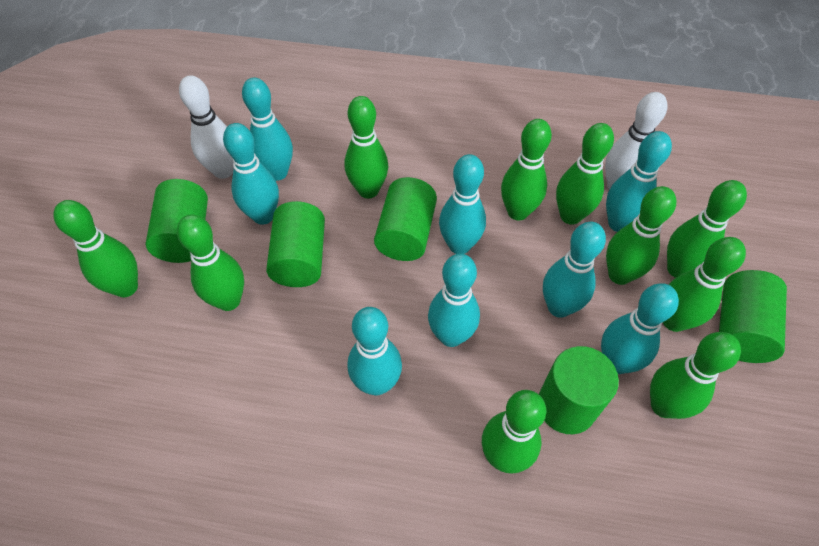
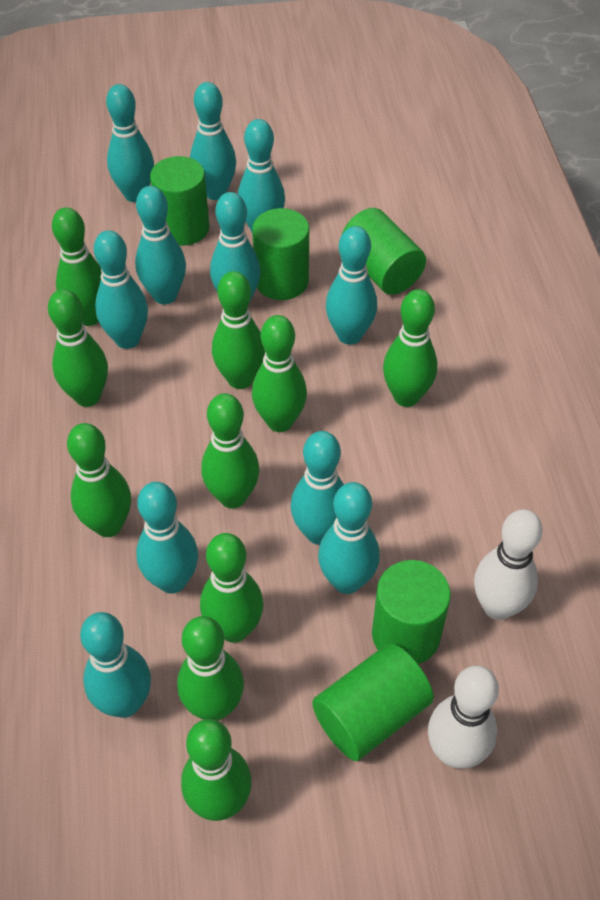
turquoise bowling pin: 8 -> 11

